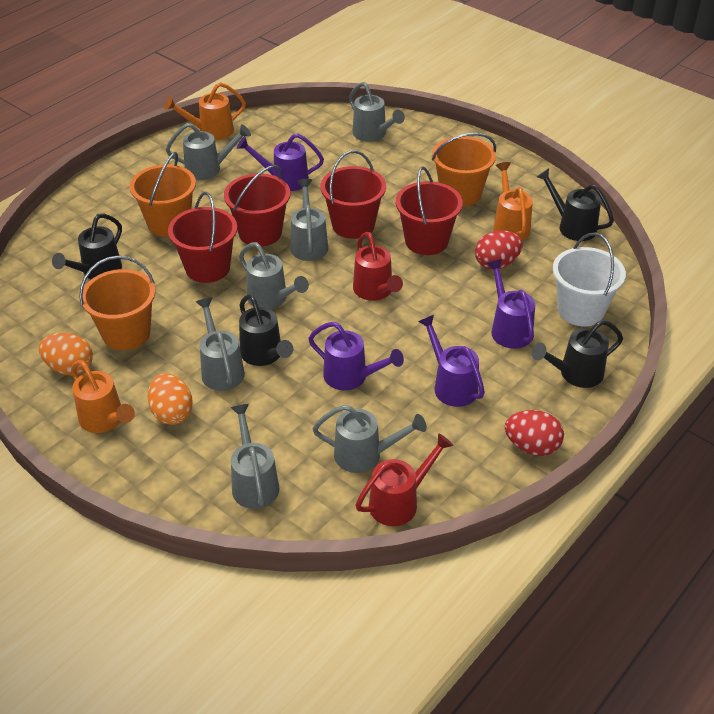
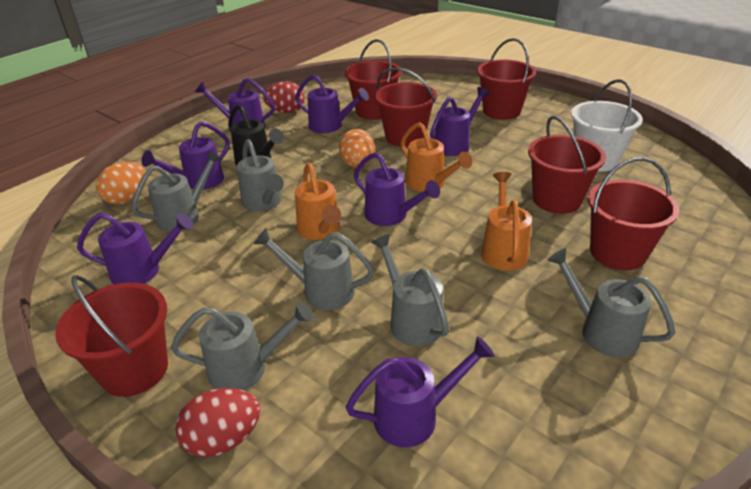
black watering can: 4 -> 1
grey watering can: 7 -> 6
orange bucket: 3 -> 0
purple watering can: 4 -> 7
red bucket: 4 -> 6
red watering can: 2 -> 0

